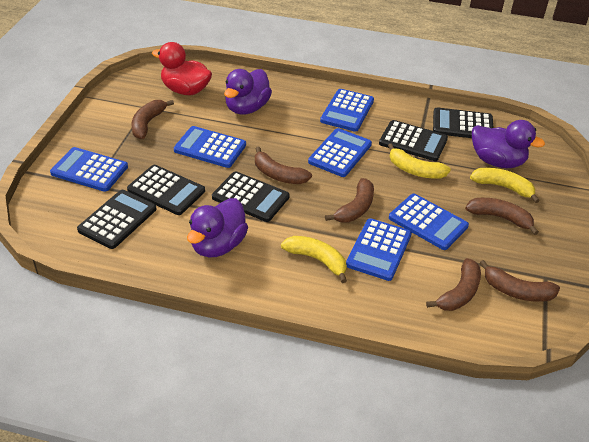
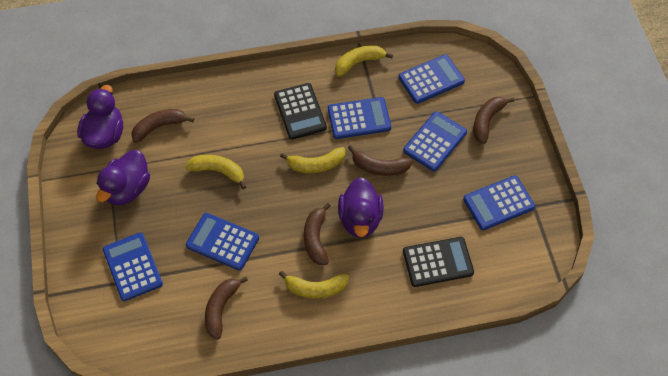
black calculator: 5 -> 2
brown banana: 6 -> 5
red duck: 1 -> 0
yellow banana: 3 -> 4

